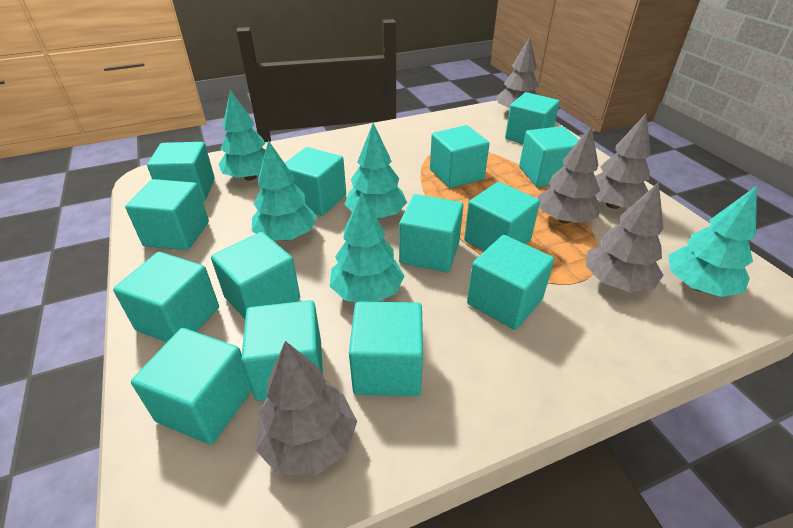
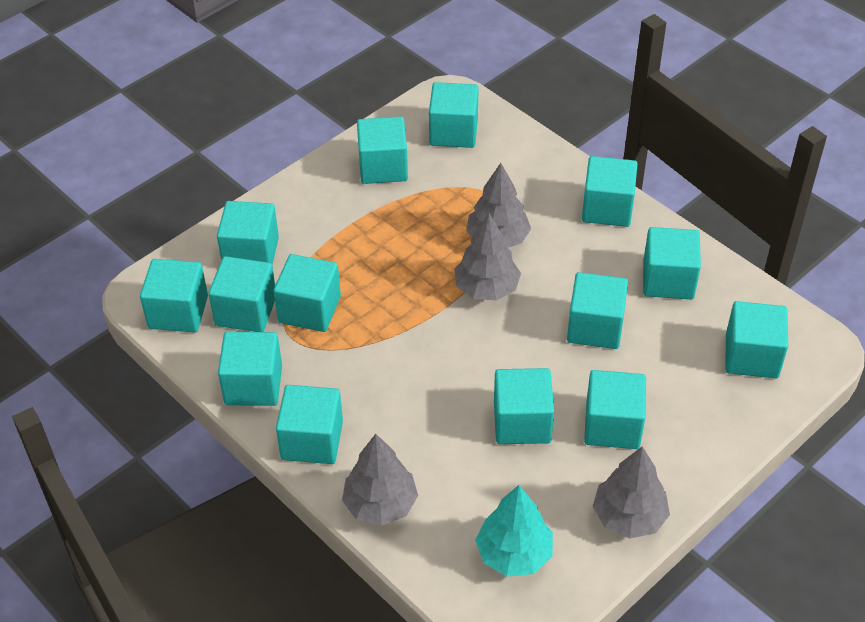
grey tree: 5 -> 4
turquoise tree: 5 -> 1

